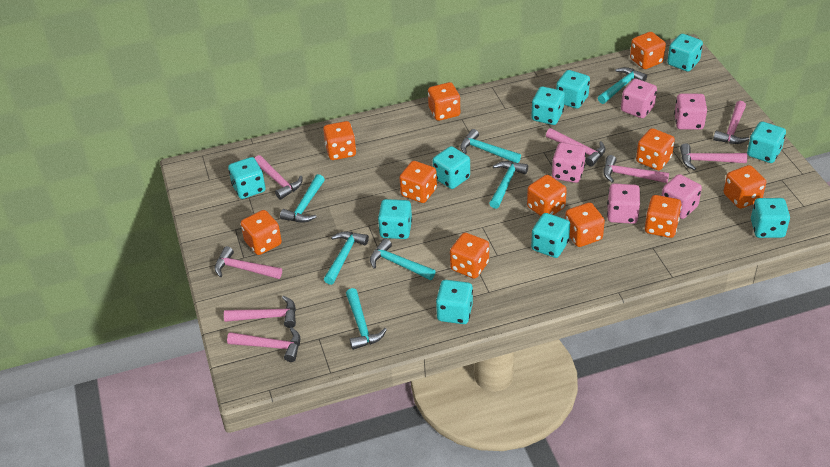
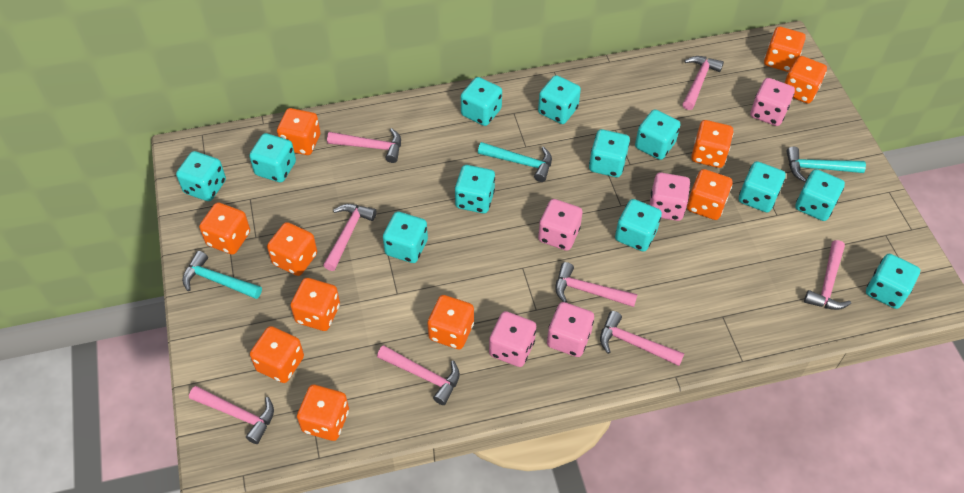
turquoise dice: 10 -> 12
turquoise hammer: 7 -> 3

